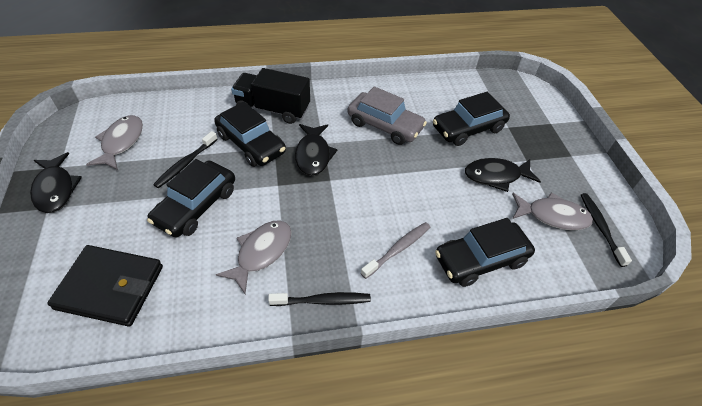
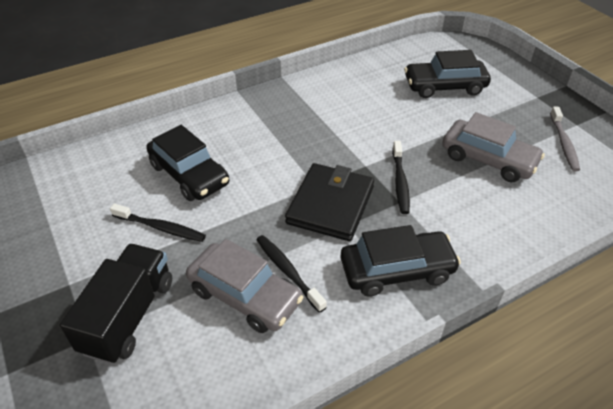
black car: 4 -> 3
black fish: 3 -> 0
grey car: 1 -> 2
grey fish: 3 -> 0

